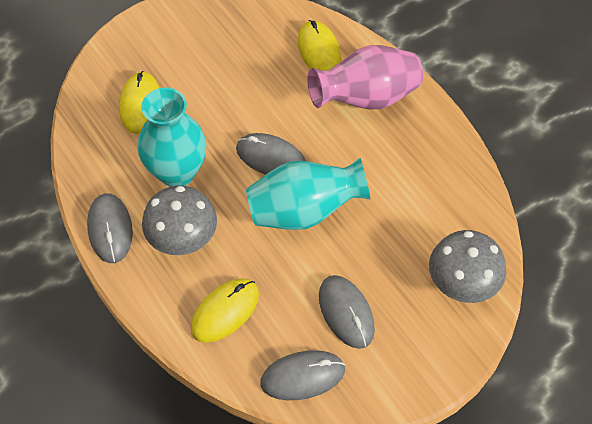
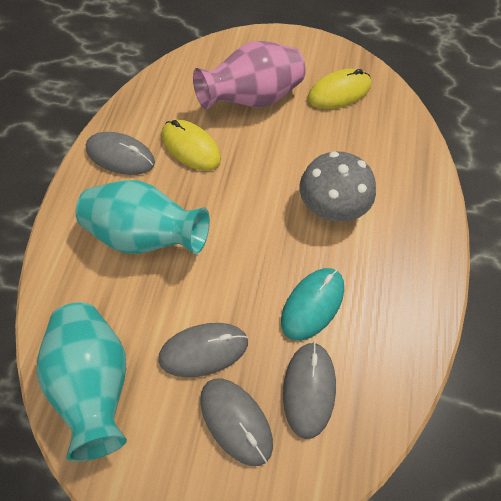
grey mushroom: 2 -> 1
turquoise mouse: 0 -> 1
yellow mouse: 3 -> 2

